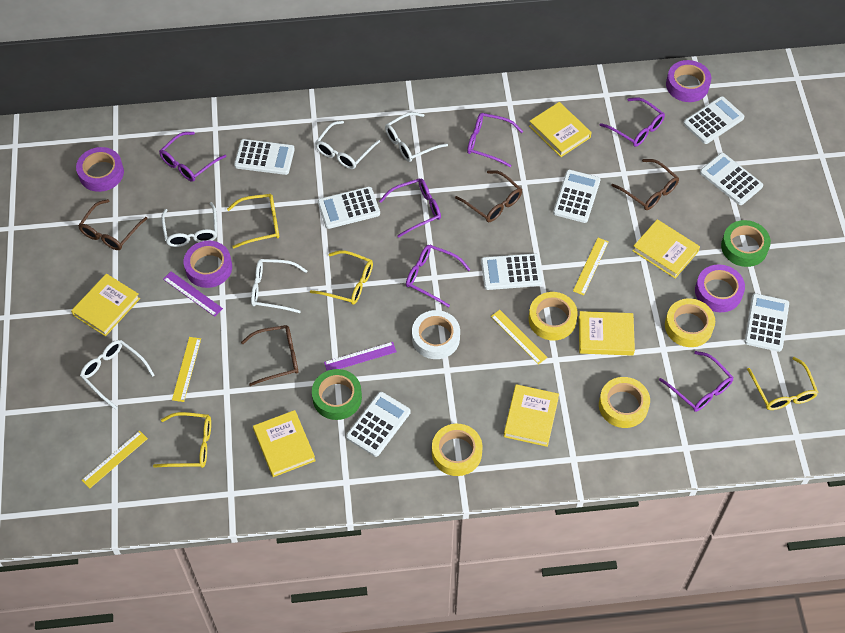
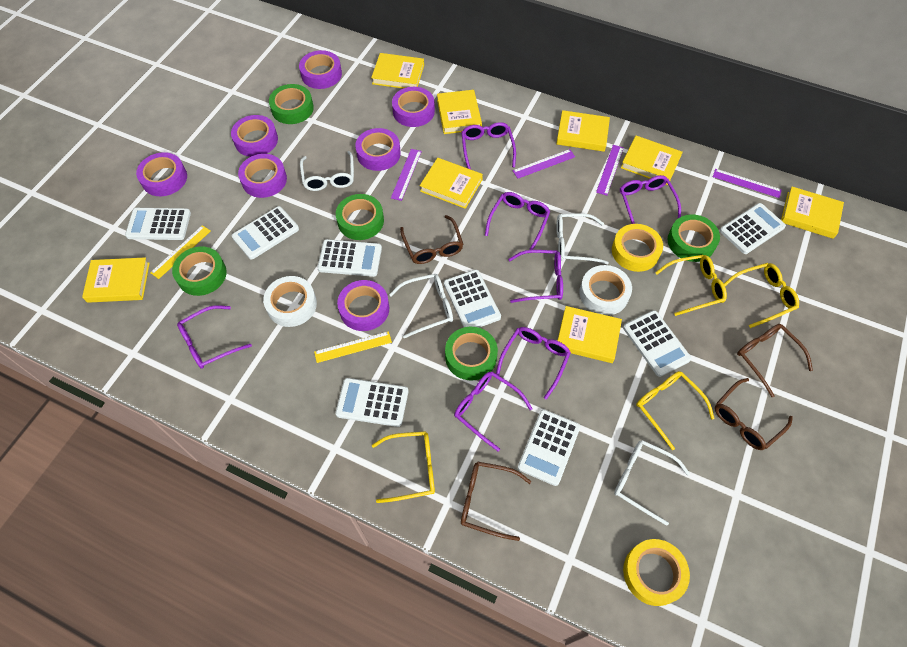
green tape: 2 -> 5
purple glasses: 6 -> 7
purple ruler: 2 -> 4
purple tape: 4 -> 7
white glasses: 5 -> 4
white tape: 1 -> 2
yellow book: 6 -> 8
yellow ruler: 4 -> 2
yellow tape: 4 -> 2

